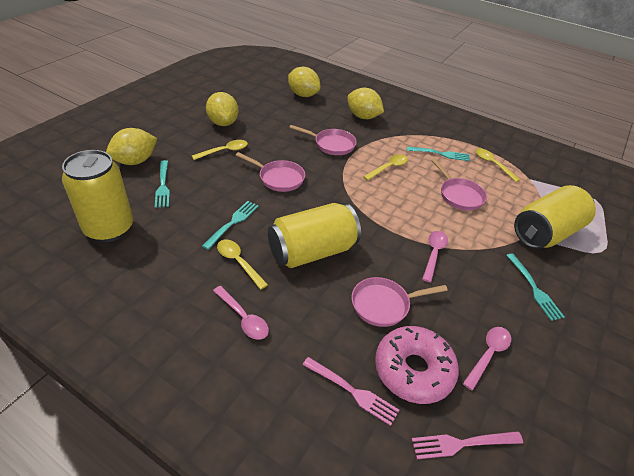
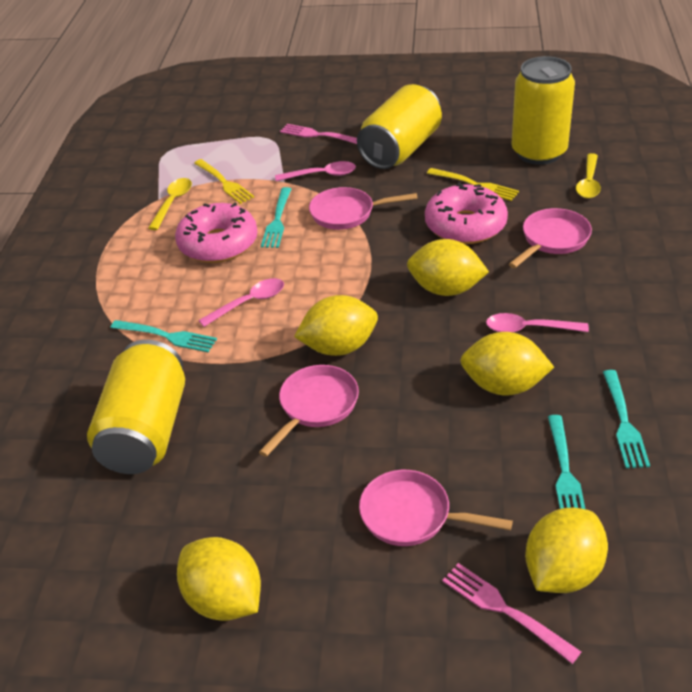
pink donut: 1 -> 2
yellow fork: 0 -> 2
yellow lemon: 4 -> 5
yellow spoon: 4 -> 2

